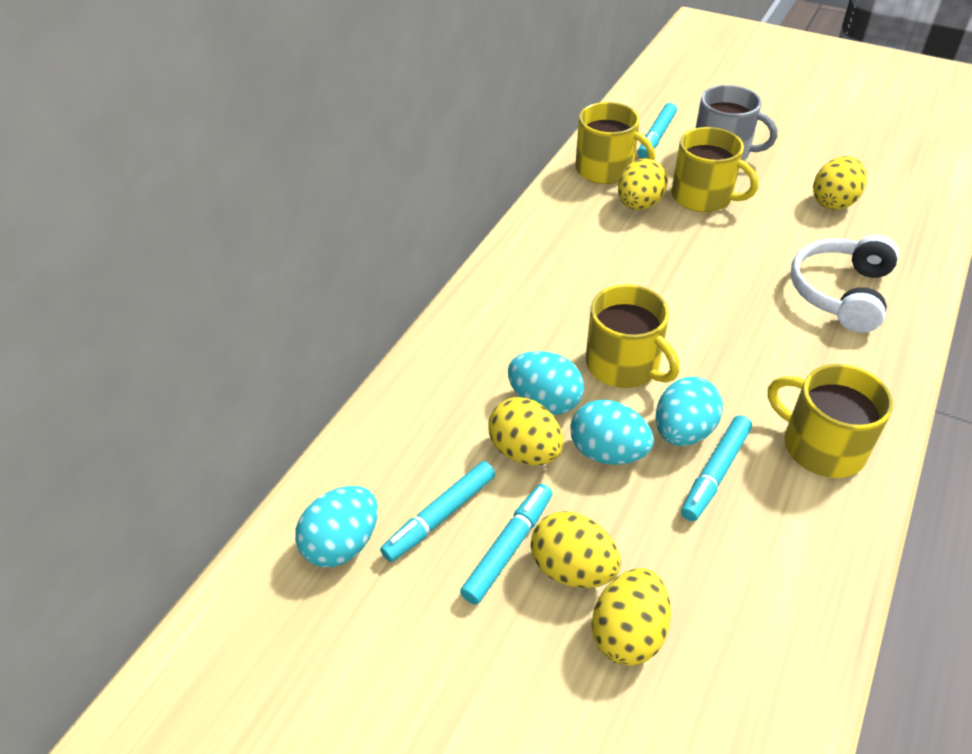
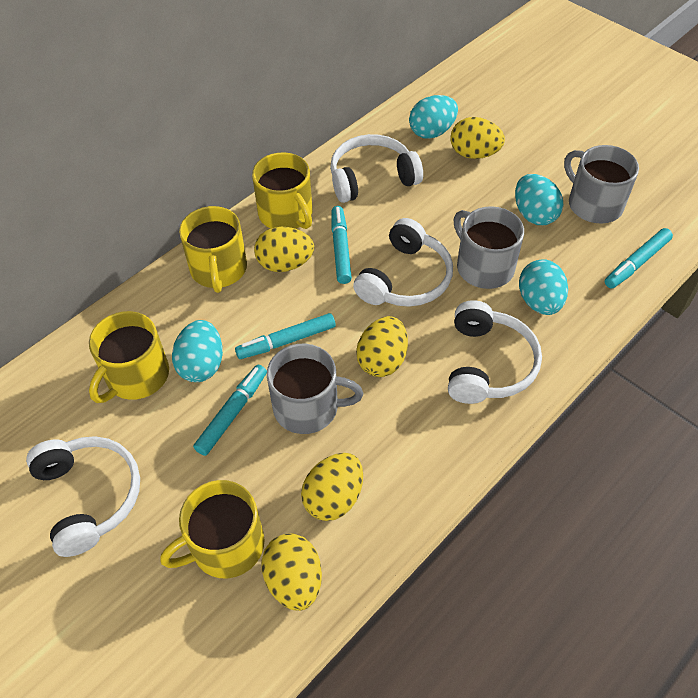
grey mug: 1 -> 3
white headphones: 1 -> 4

